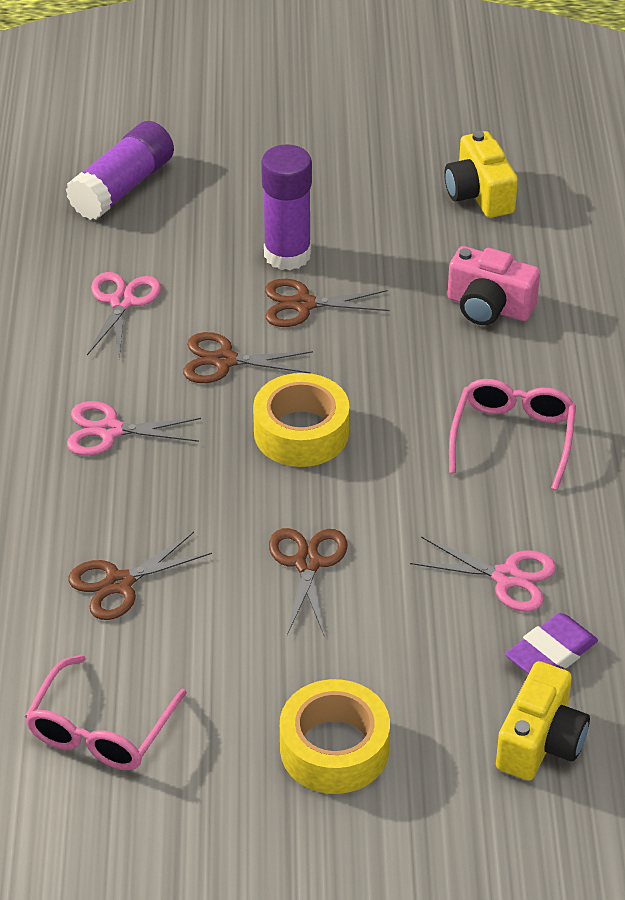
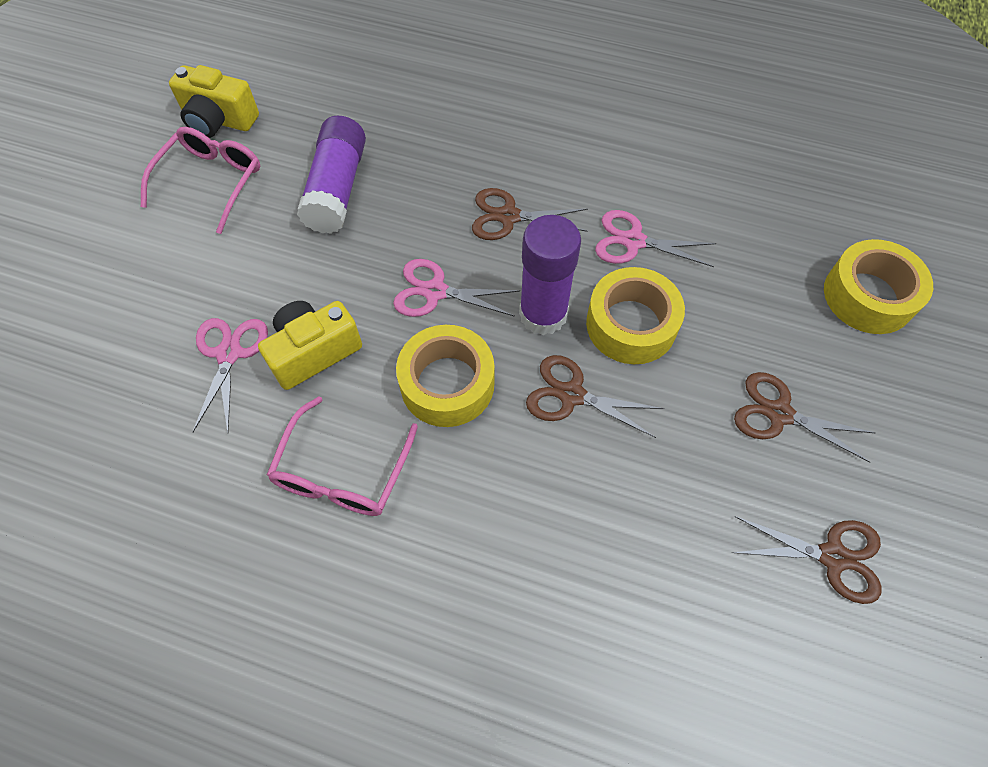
pink camera: 1 -> 0
purple eraser: 1 -> 0
yellow tape: 2 -> 3

